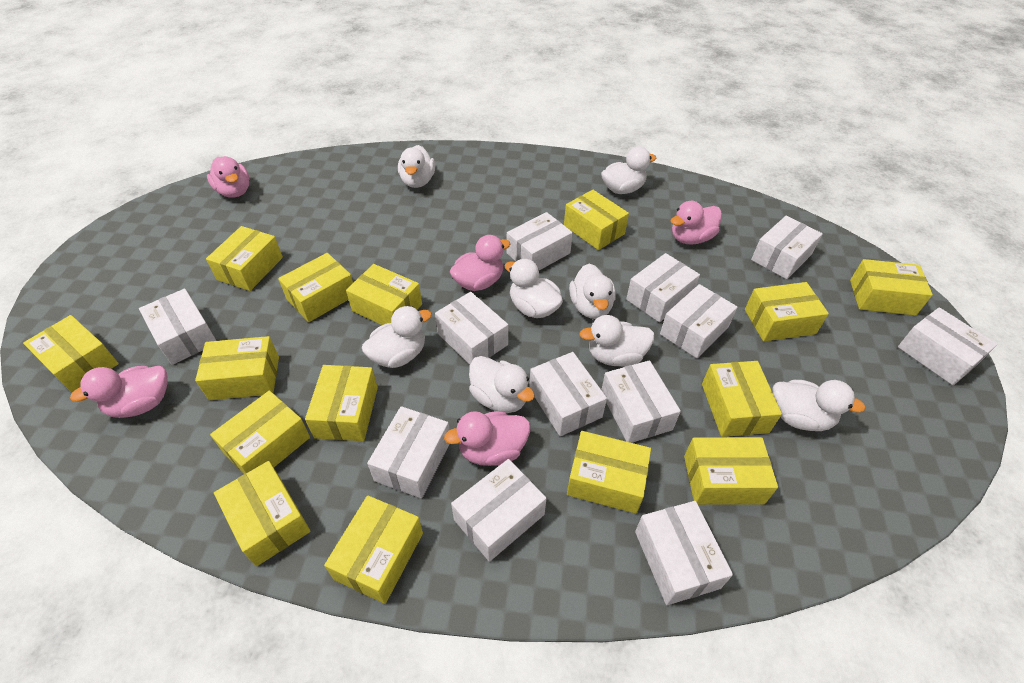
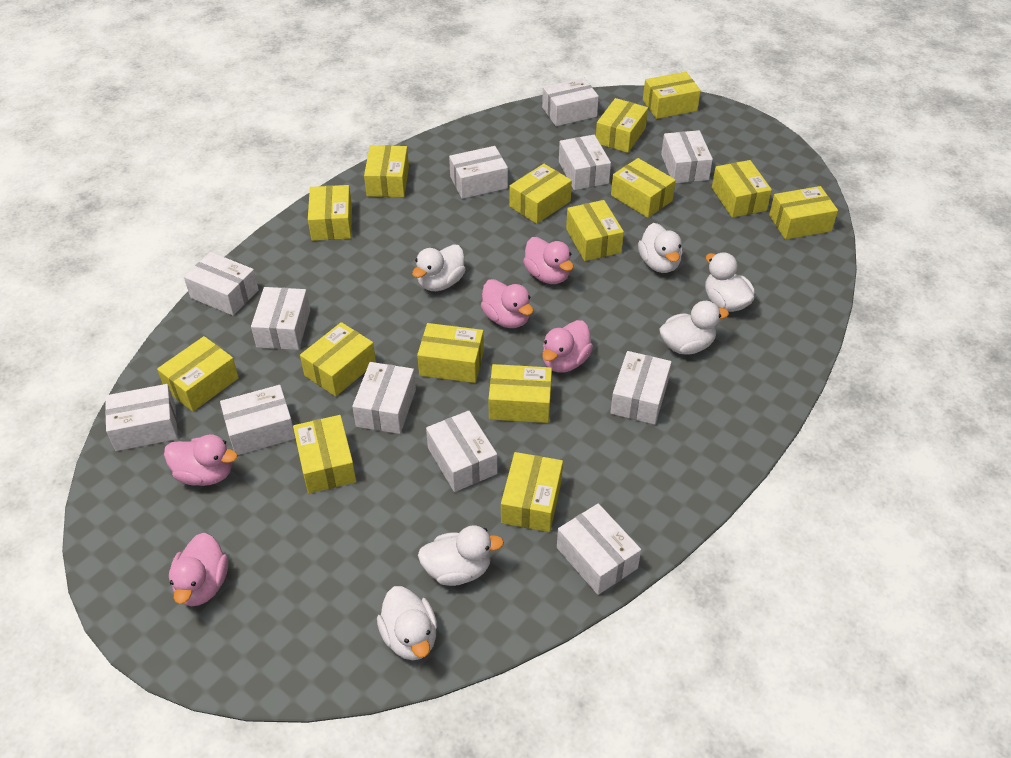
white duck: 8 -> 6

